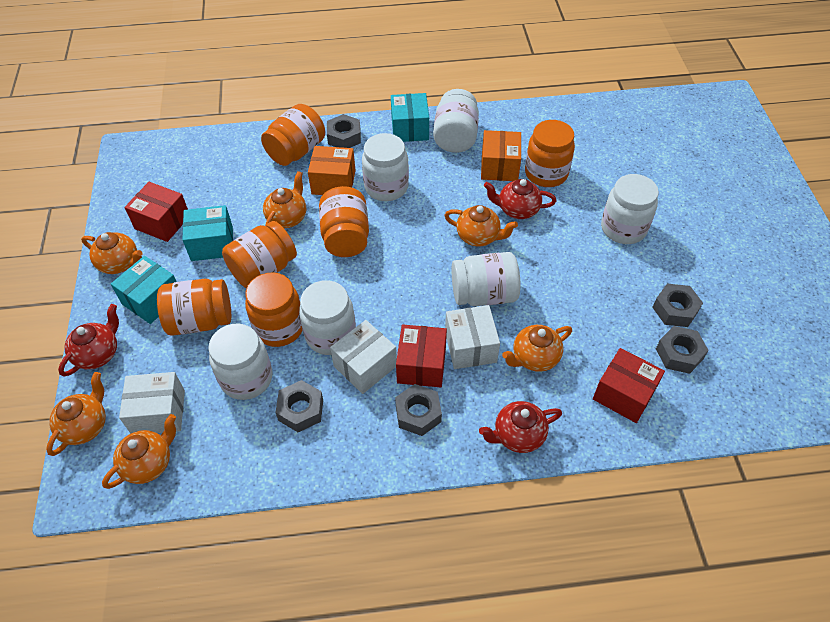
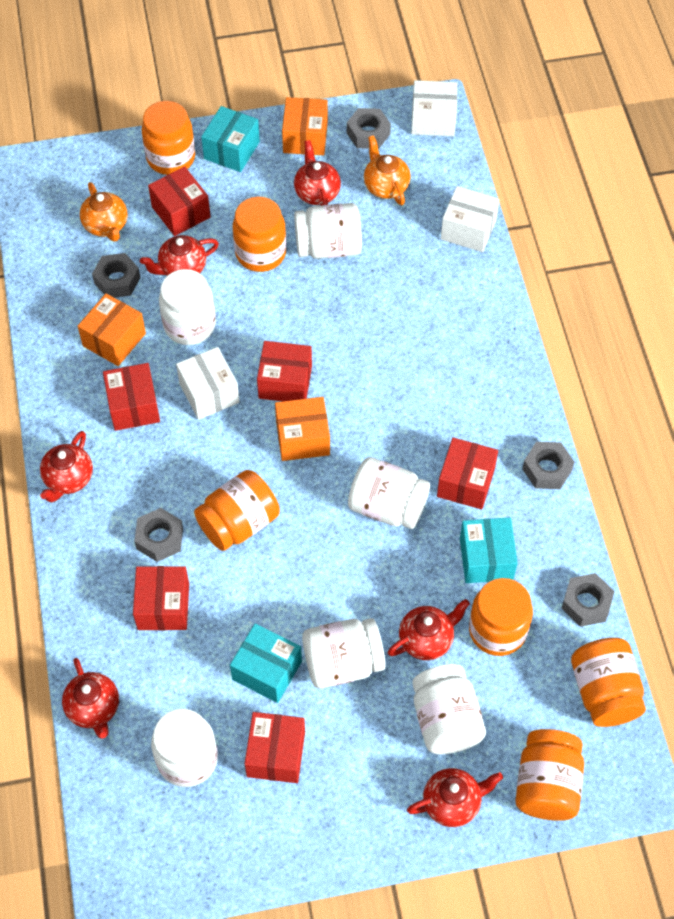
orange box: 2 -> 3
orange teapot: 6 -> 2
red box: 3 -> 6
red teapot: 3 -> 6

